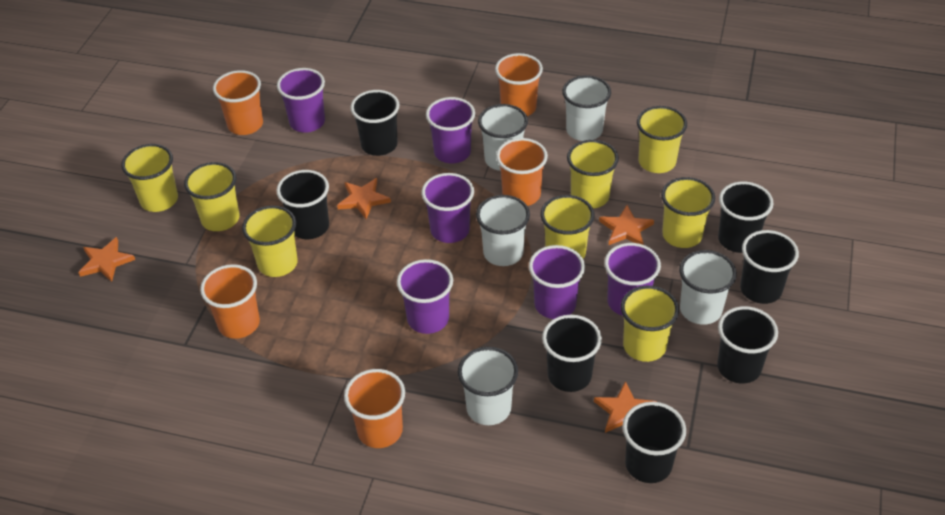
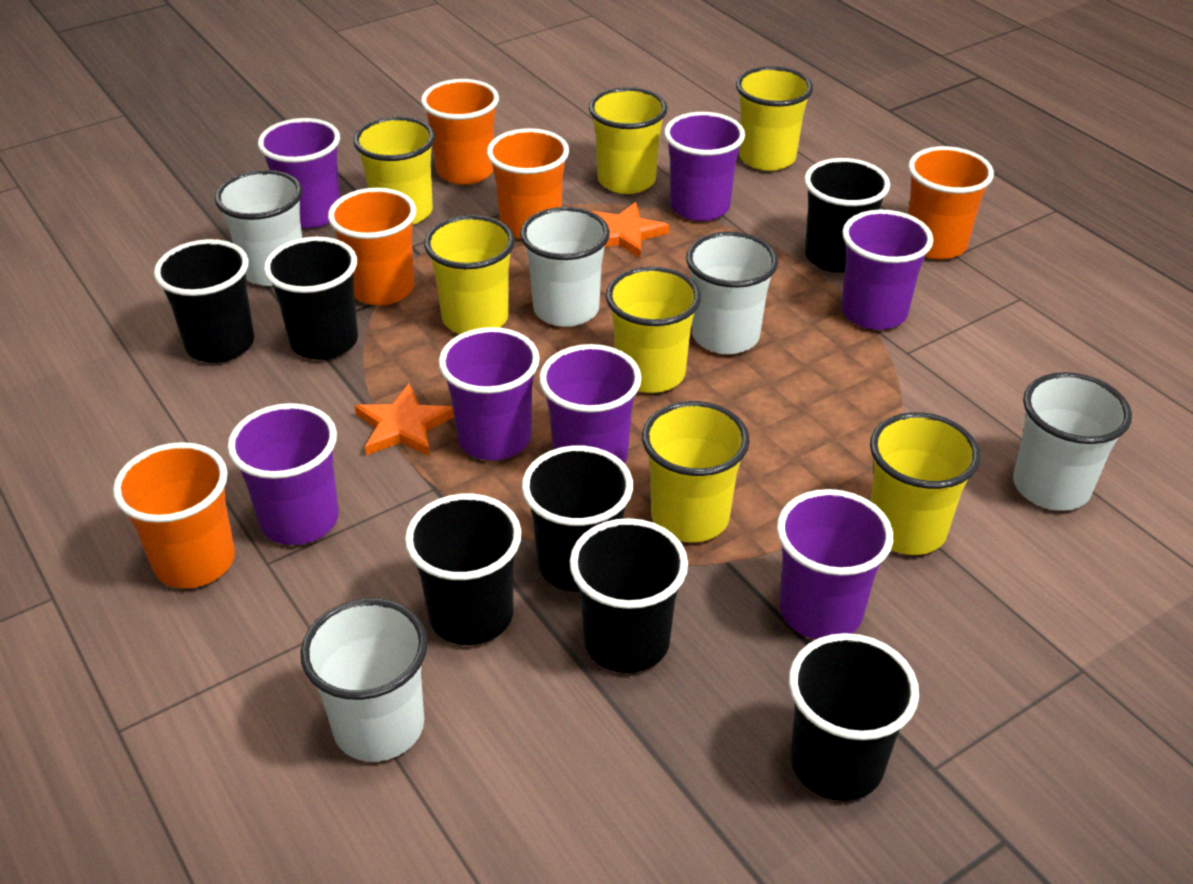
orange star: 4 -> 2
purple cup: 6 -> 7
yellow cup: 8 -> 7

